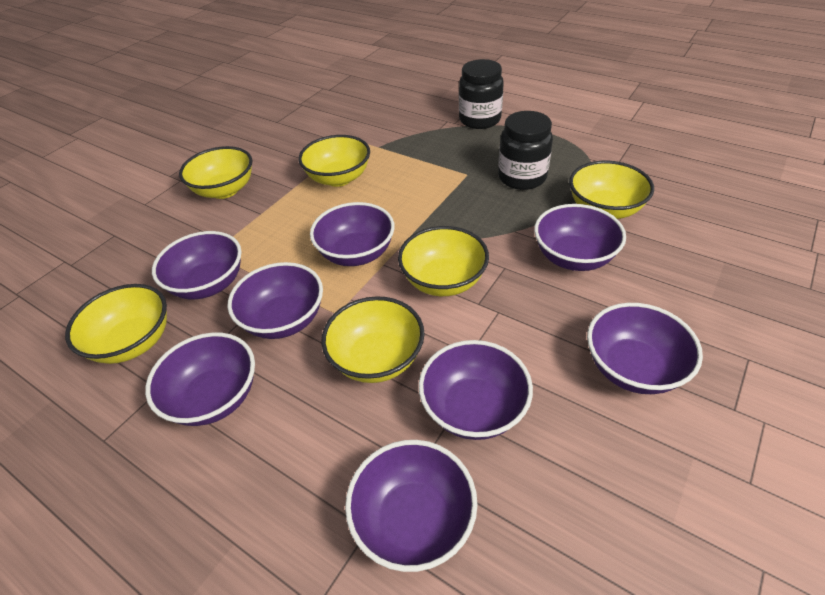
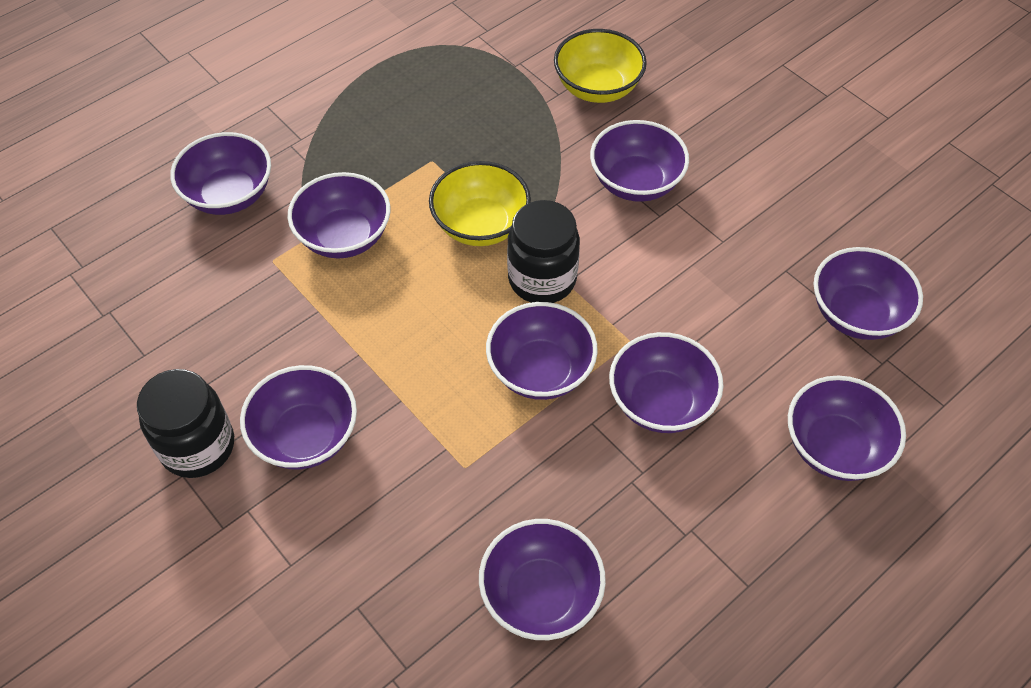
purple bowl: 8 -> 9
yellow bowl: 6 -> 2

